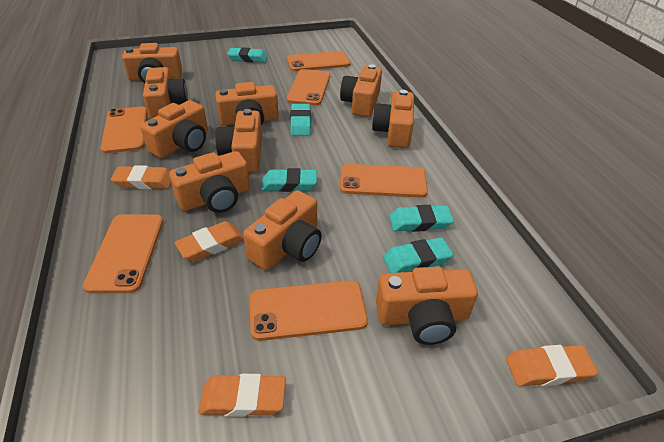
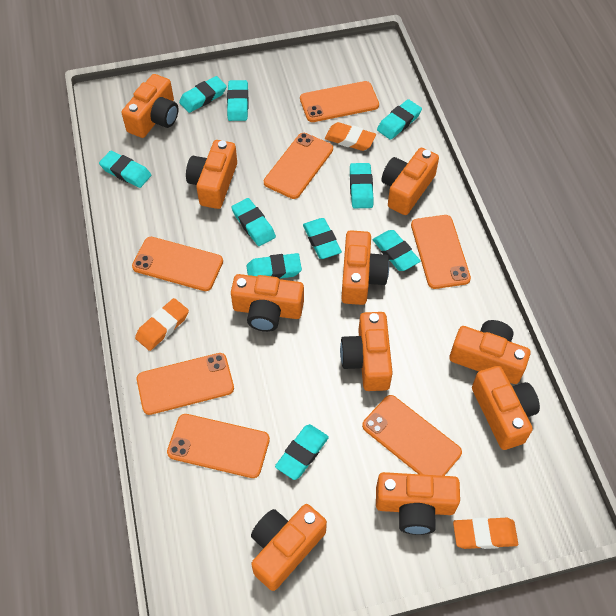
orange eraser: 4 -> 3
orange phone: 6 -> 7
turquoise eraser: 5 -> 10

